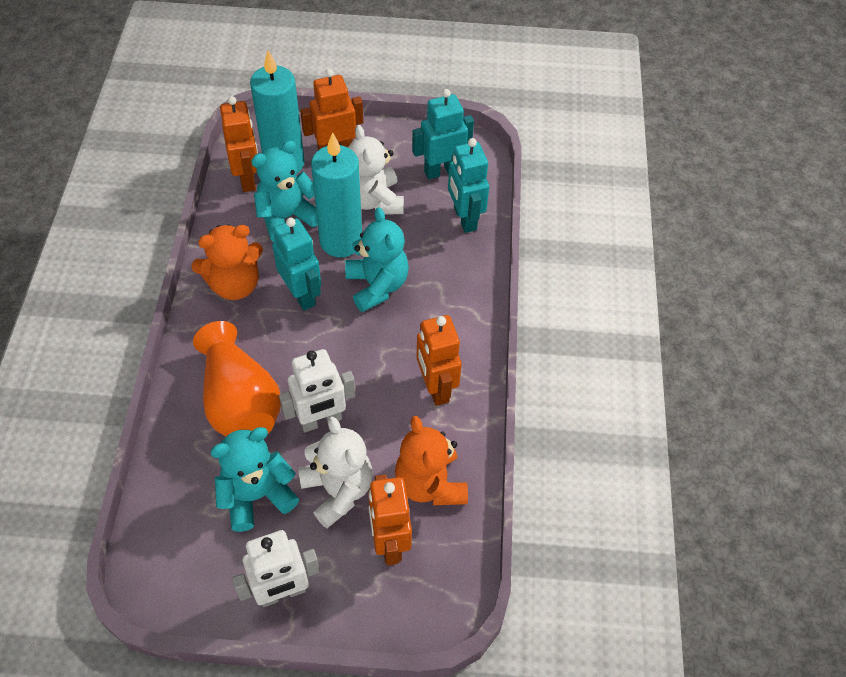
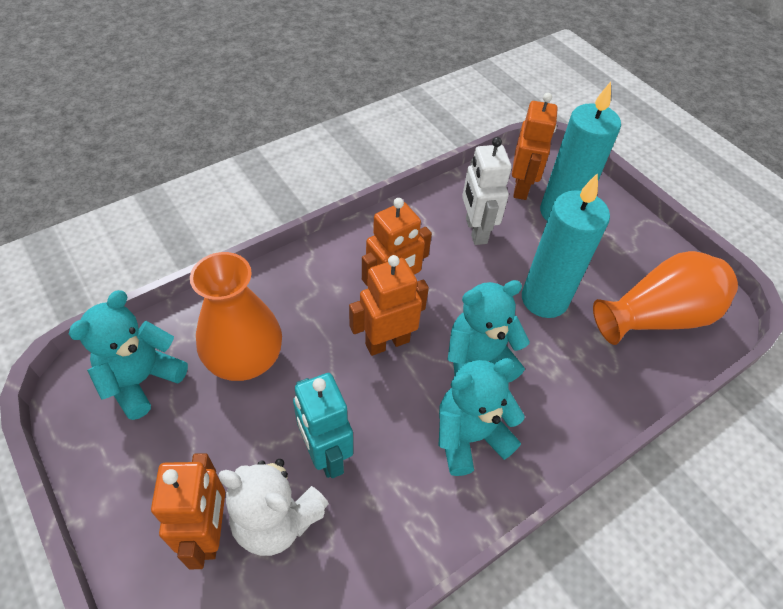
orange teddy bear: 2 -> 0
orange vase: 1 -> 2
turquoise robot: 3 -> 1
white robot: 2 -> 1
white teddy bear: 2 -> 1

